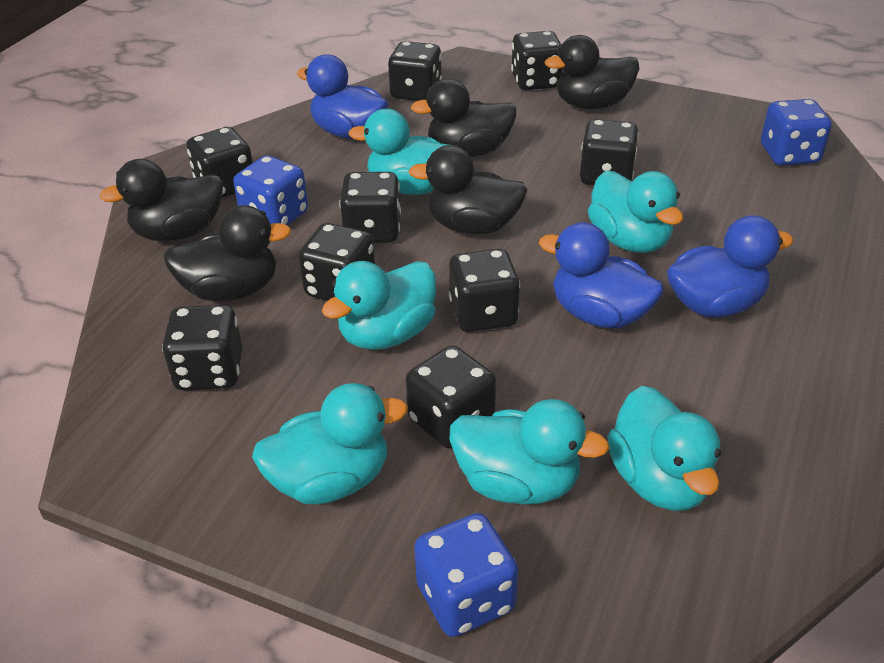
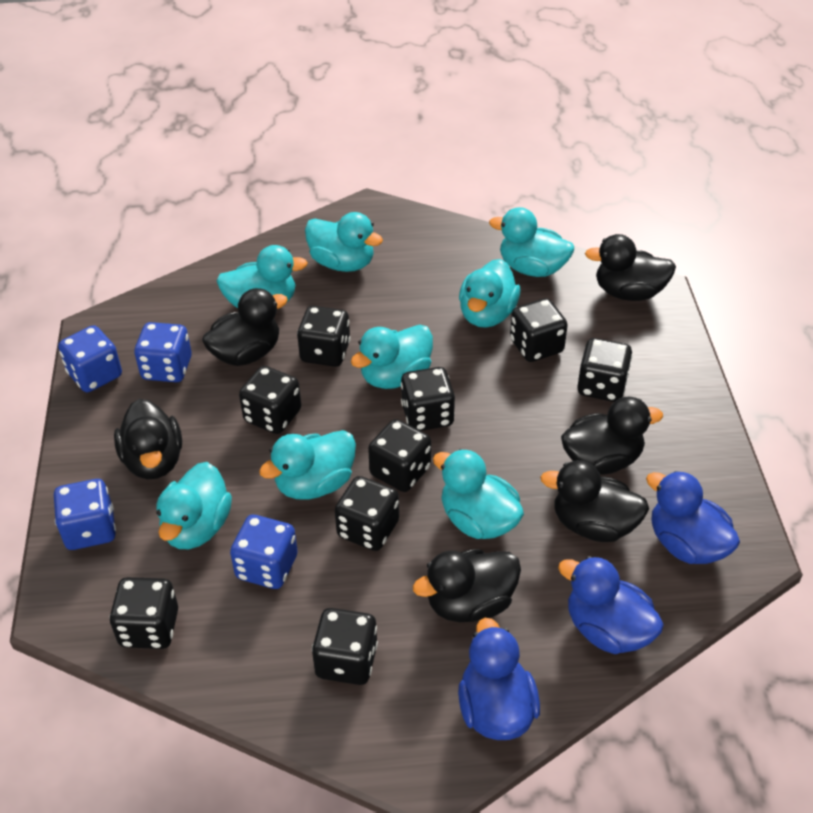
black duck: 5 -> 6
blue dice: 3 -> 4
turquoise duck: 6 -> 8

